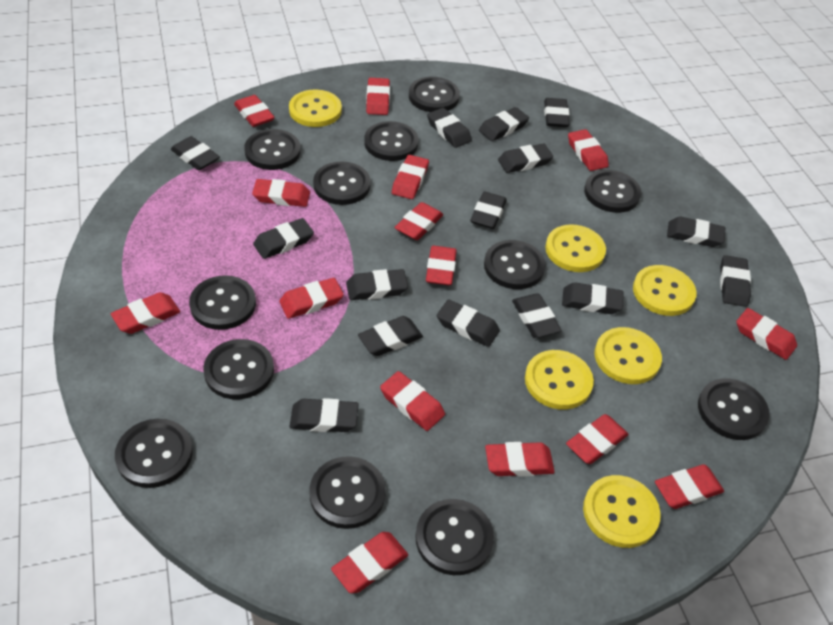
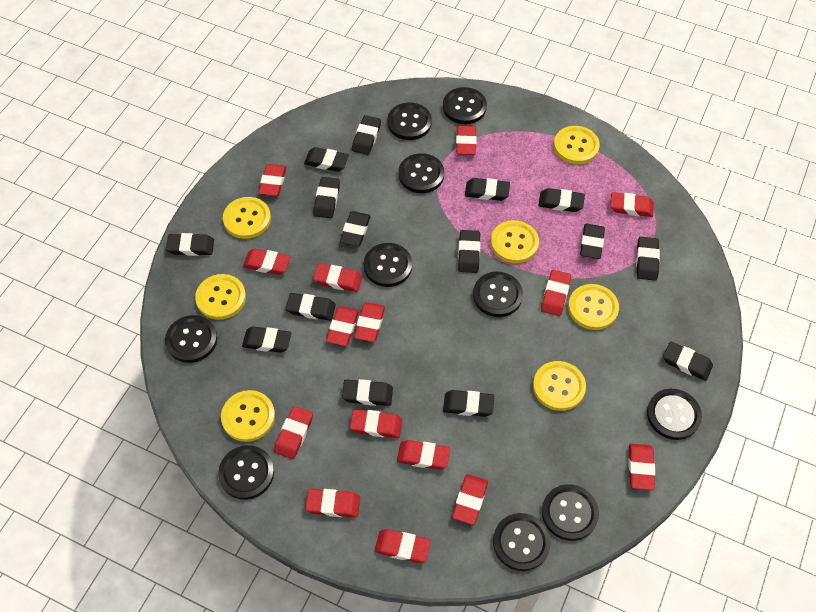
black button: 12 -> 10
yellow button: 6 -> 7

